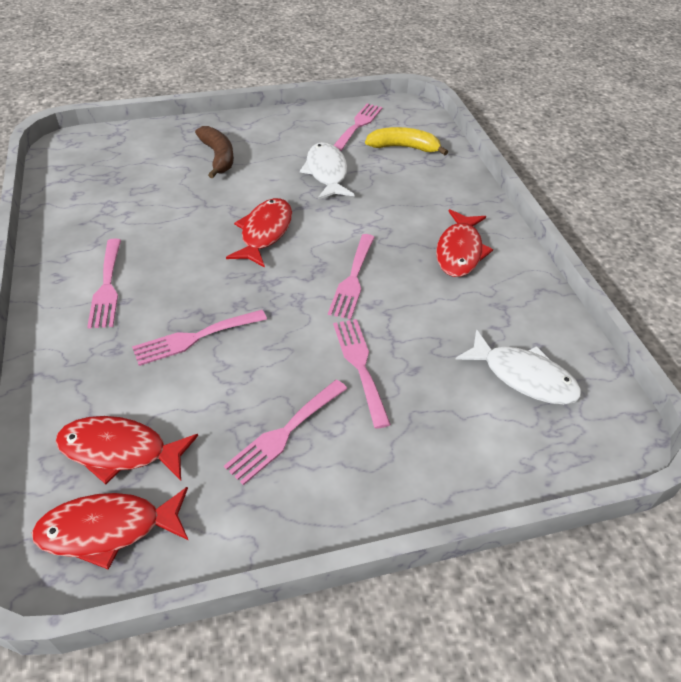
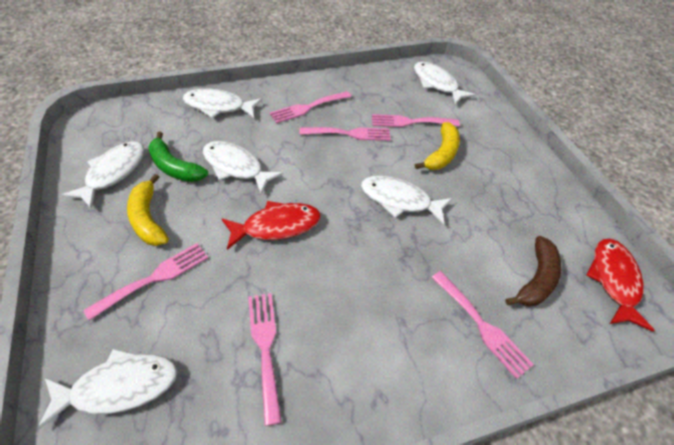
green banana: 0 -> 1
red fish: 4 -> 2
white fish: 2 -> 6
yellow banana: 1 -> 2

